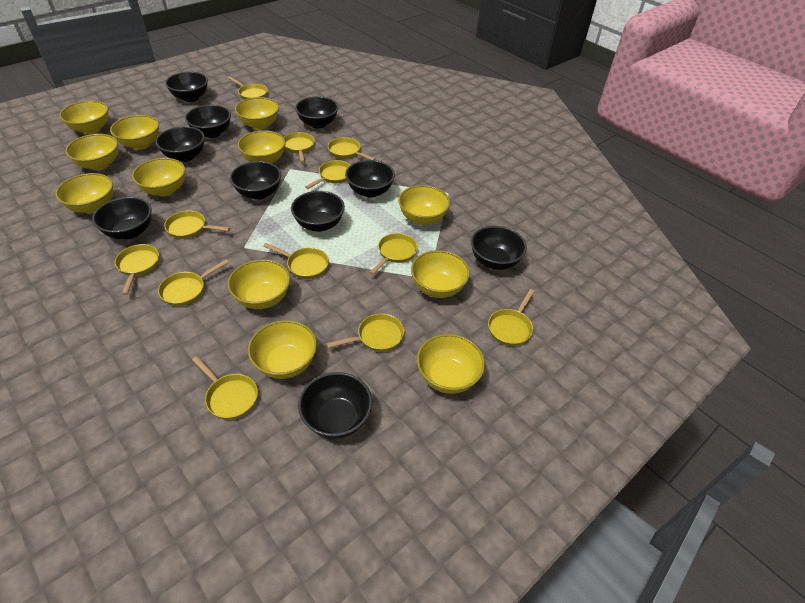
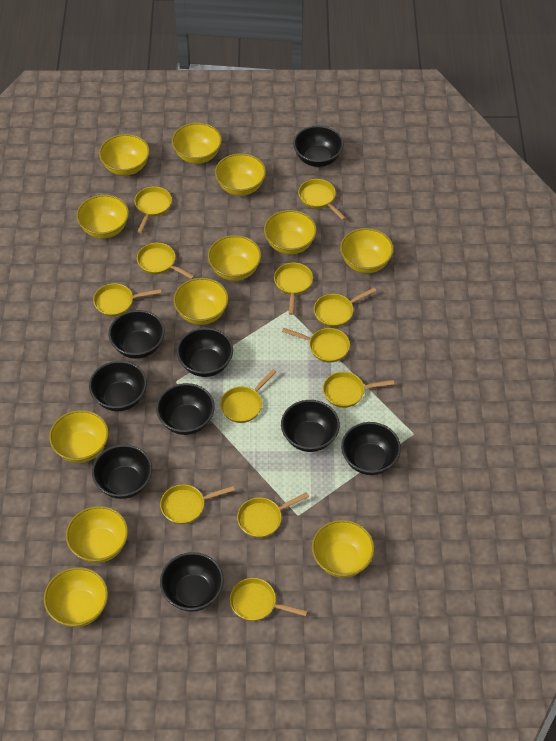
black bowl: 10 -> 9

